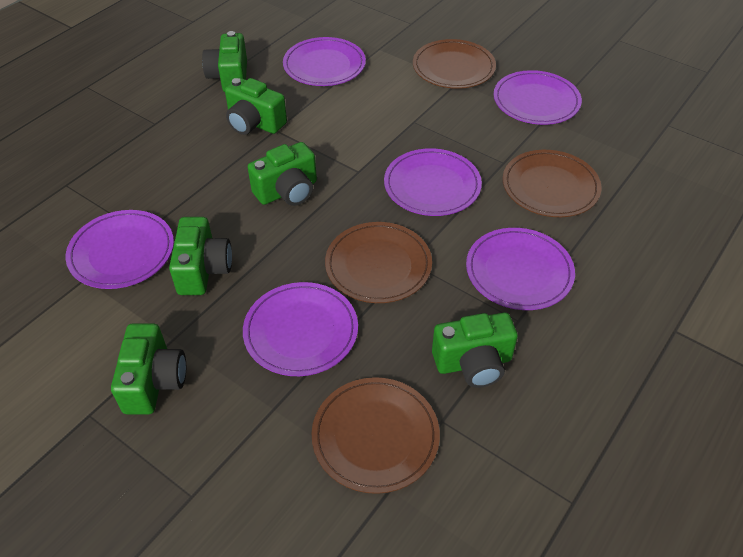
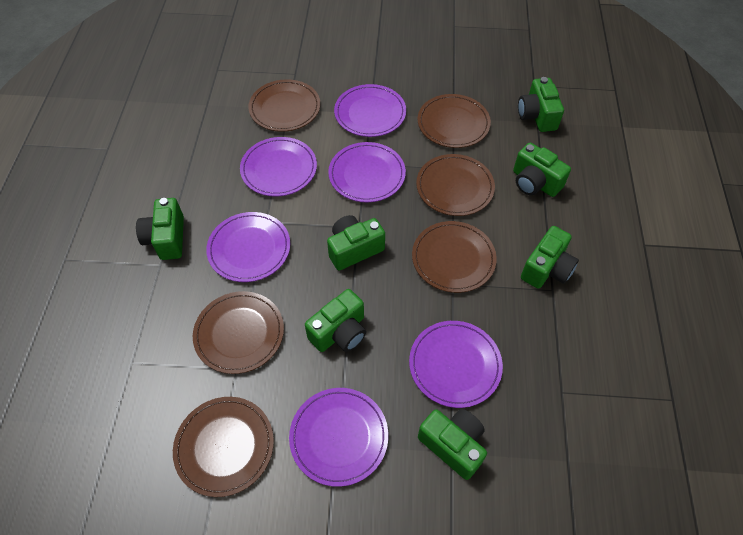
brown plate: 4 -> 6
green camera: 6 -> 7

